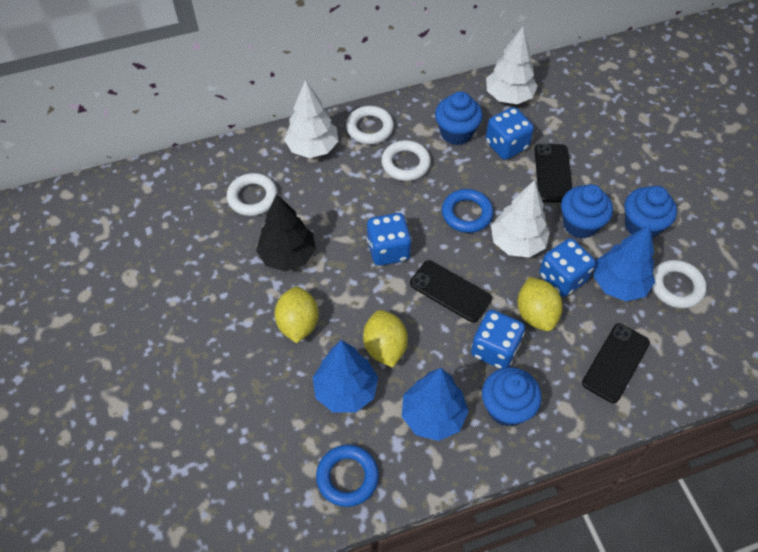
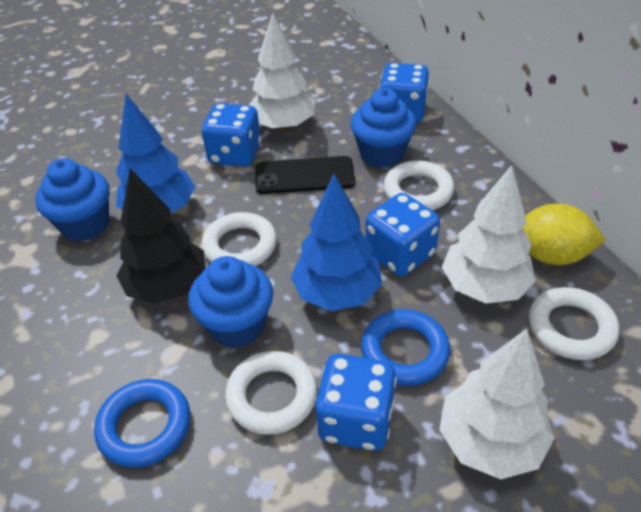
black phone: 3 -> 1
blue cupcake: 4 -> 3
blue tree: 3 -> 2
yellow lemon: 3 -> 1

